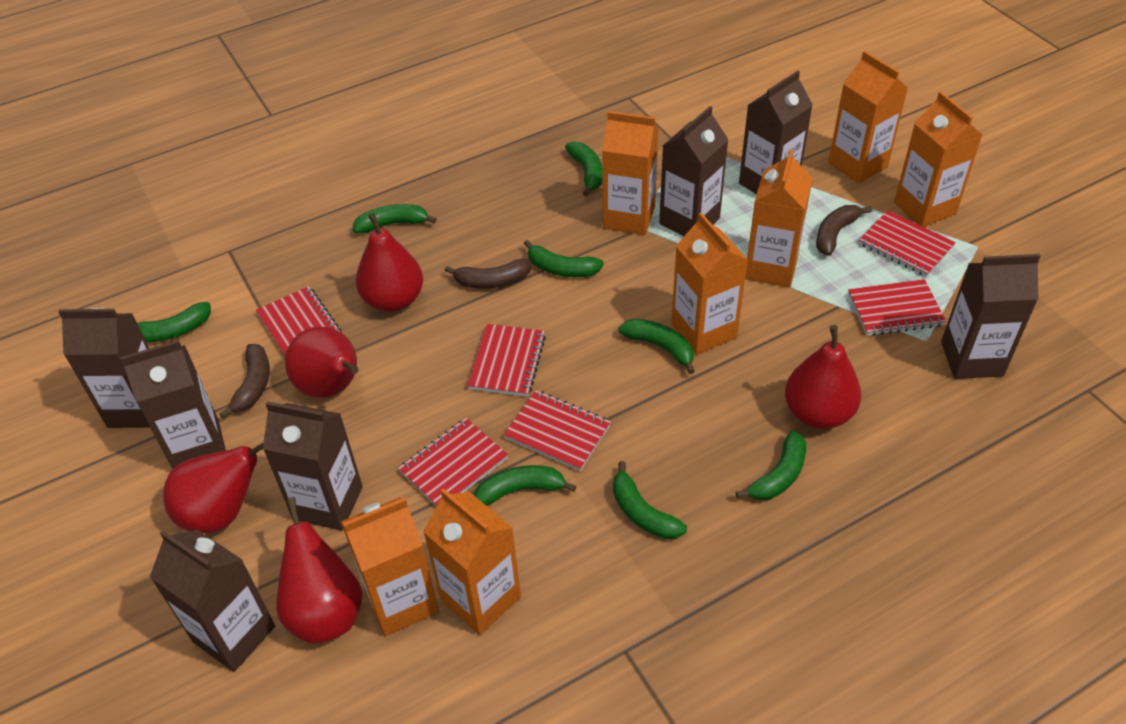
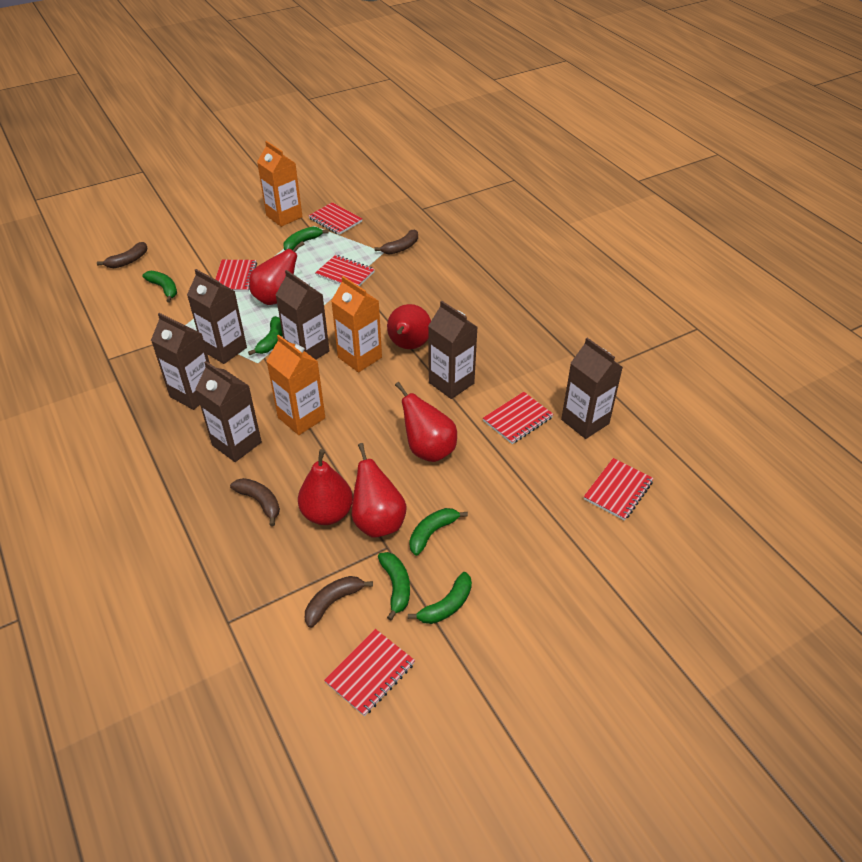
brown banana: 3 -> 4
brown carton: 7 -> 6
green banana: 8 -> 6
orange carton: 7 -> 3

